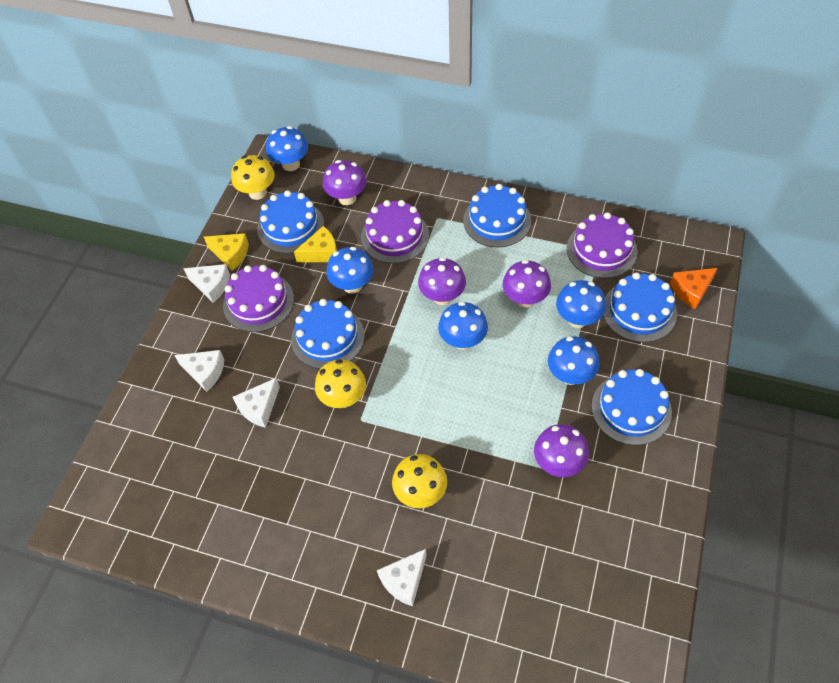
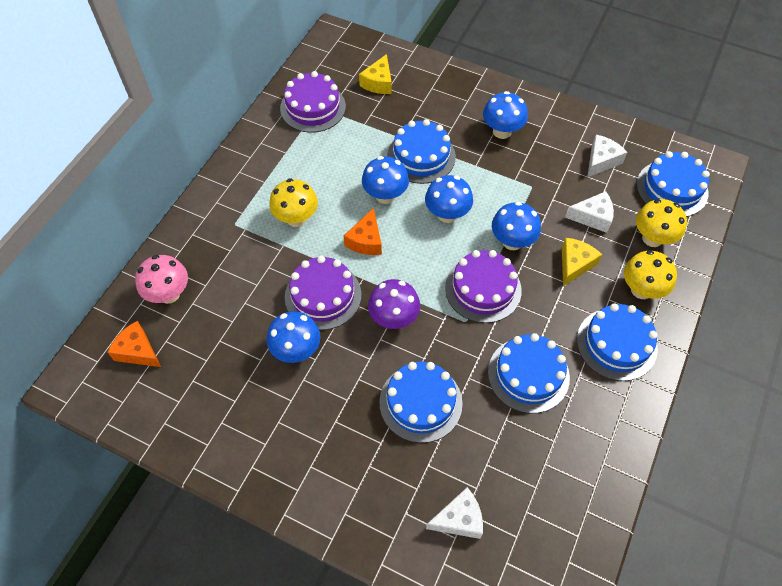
orange cheese: 1 -> 2
pink mushroom: 0 -> 1
purple mushroom: 4 -> 1
white cheese: 4 -> 3

